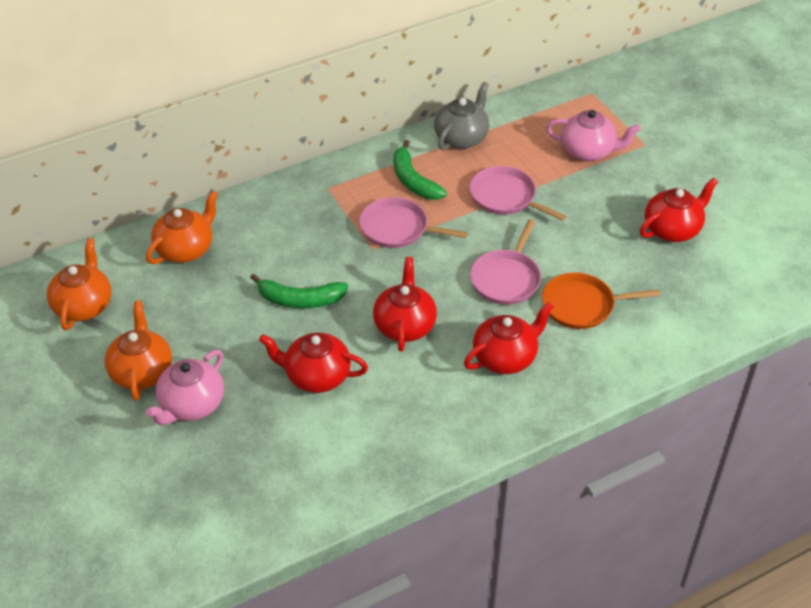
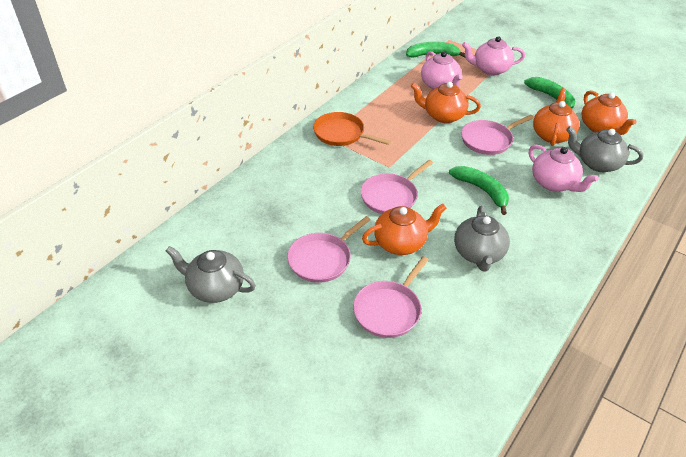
green banana: 2 -> 3
grey teapot: 1 -> 3
orange teapot: 3 -> 4
pink pan: 3 -> 4
pink teapot: 2 -> 3
red teapot: 4 -> 0

